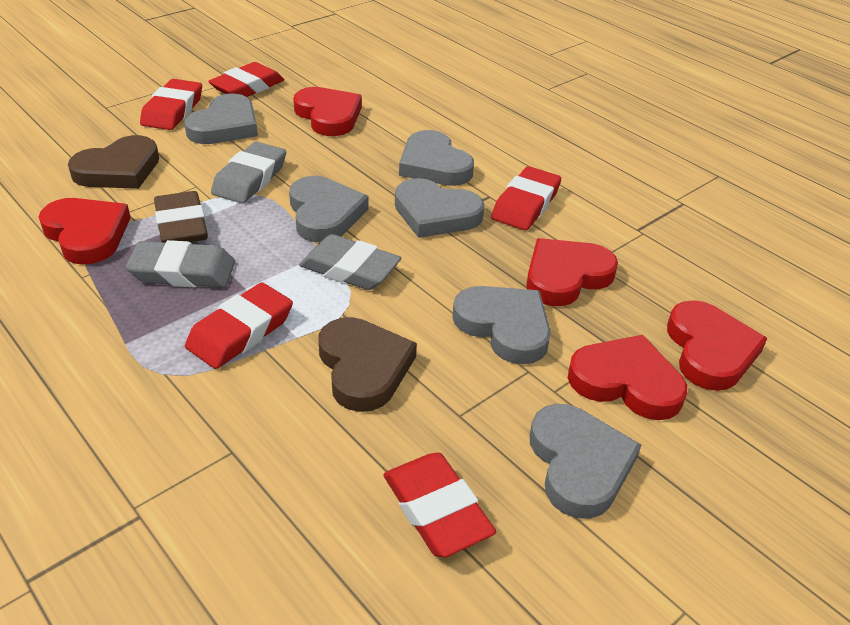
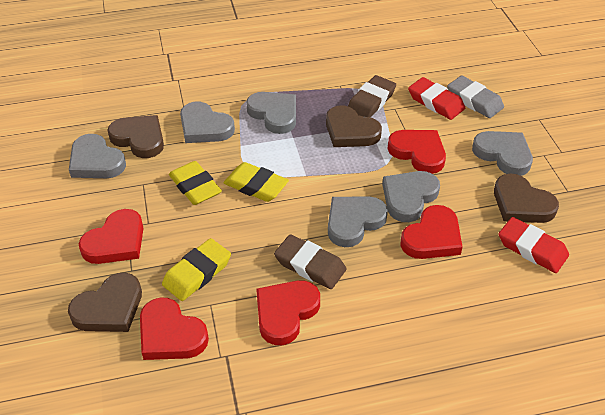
brown eraser: 1 -> 2
brown heart: 2 -> 4
grey eraser: 3 -> 1
red eraser: 5 -> 2
yellow eraser: 0 -> 3

